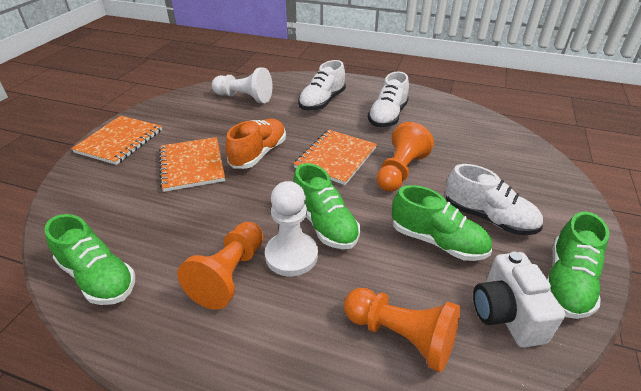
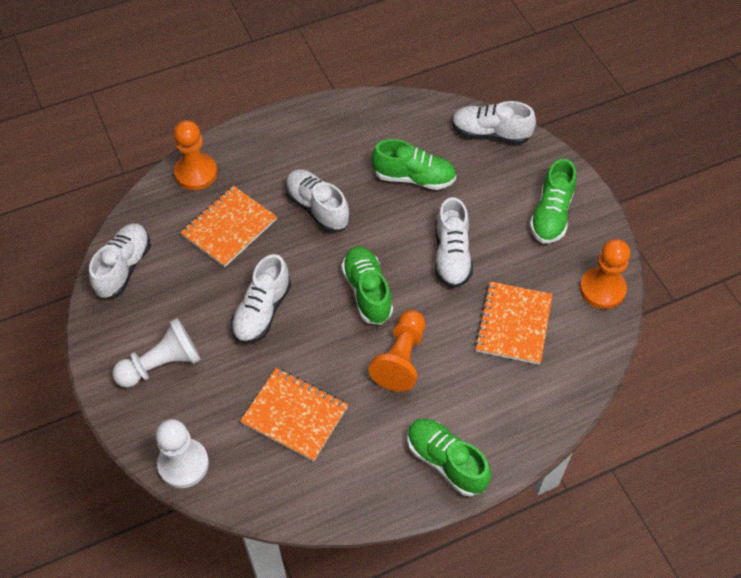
orange shoe: 1 -> 0
white camera: 1 -> 0
white shoe: 3 -> 5

